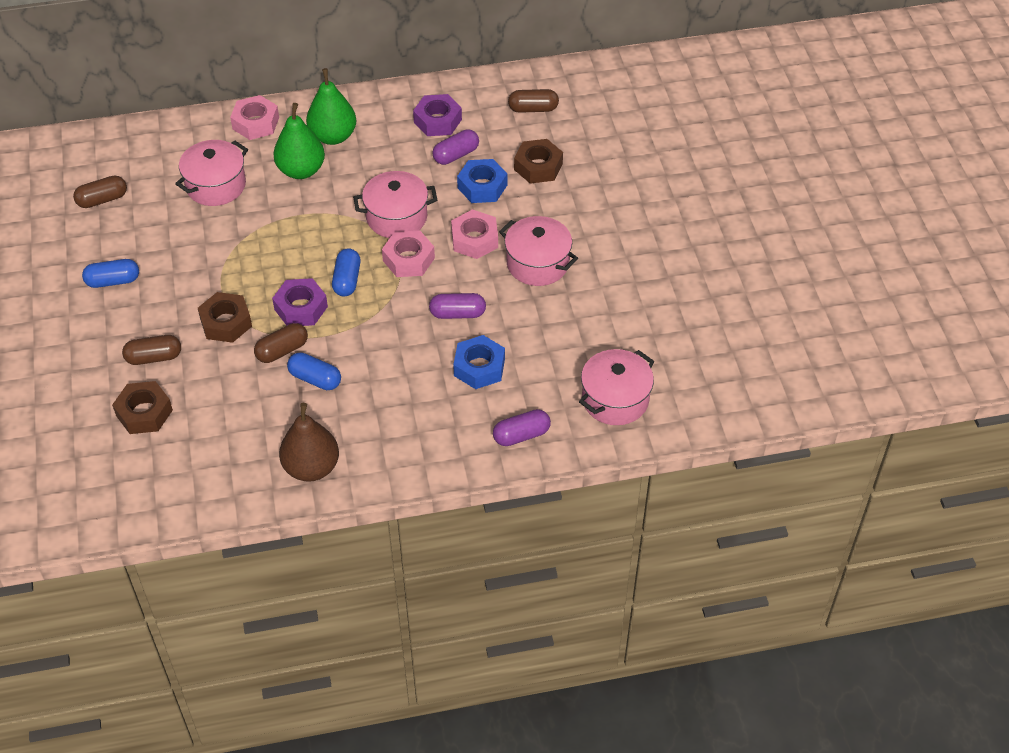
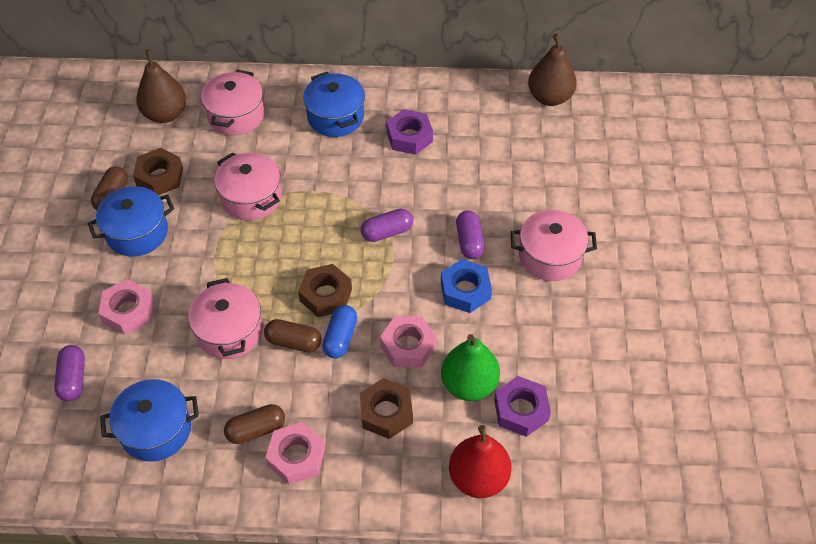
blue capsule: 3 -> 1
blue nut: 2 -> 1
blue pot: 0 -> 3
brown capsule: 4 -> 3
brown pear: 1 -> 2
green pear: 2 -> 1
red pear: 0 -> 1

